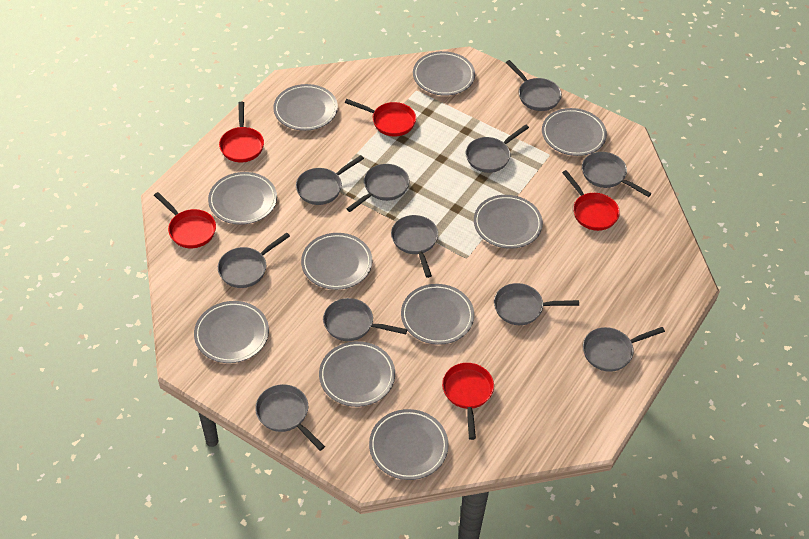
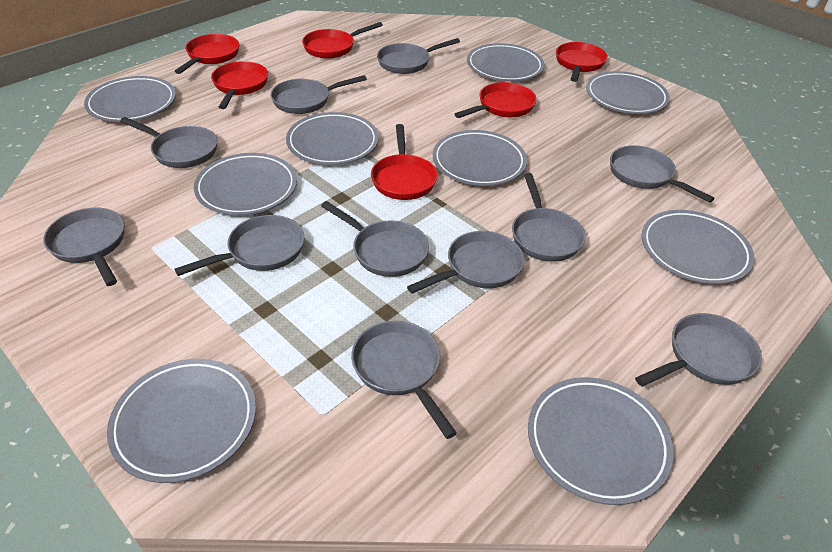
grey plate: 10 -> 9
red pan: 5 -> 6

